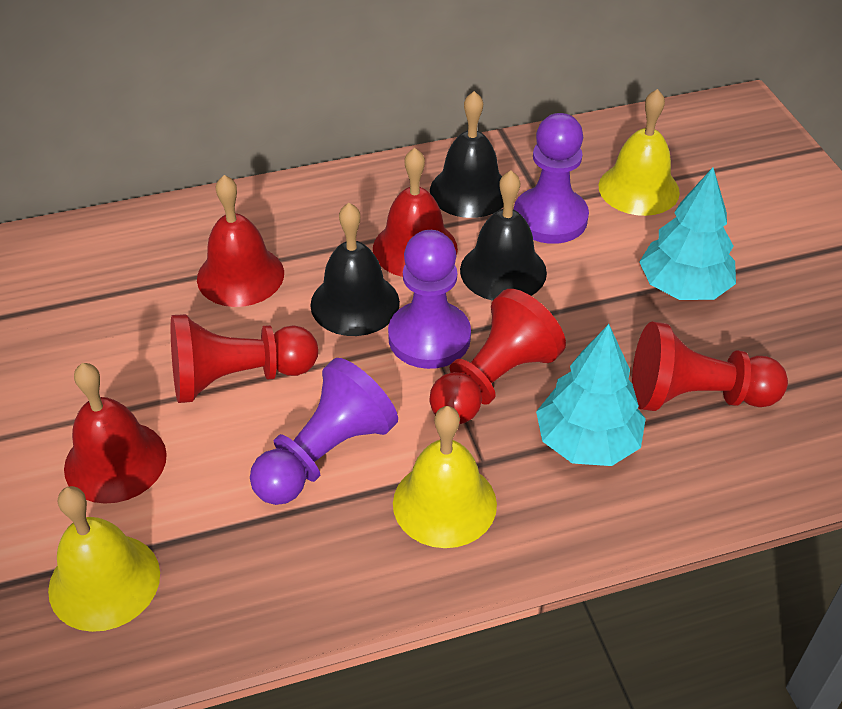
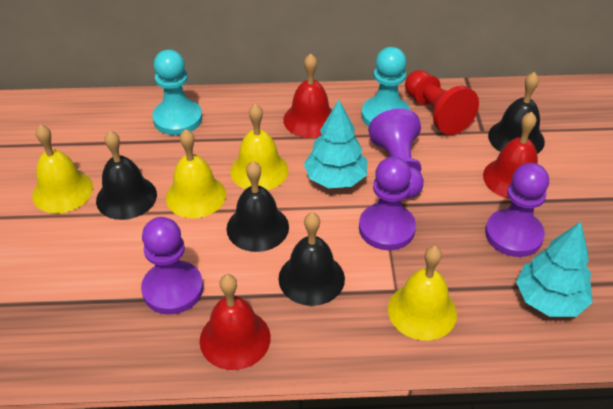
black bell: 3 -> 4
purple pawn: 3 -> 4
red pawn: 3 -> 1
turquoise pawn: 0 -> 2
yellow bell: 3 -> 4

